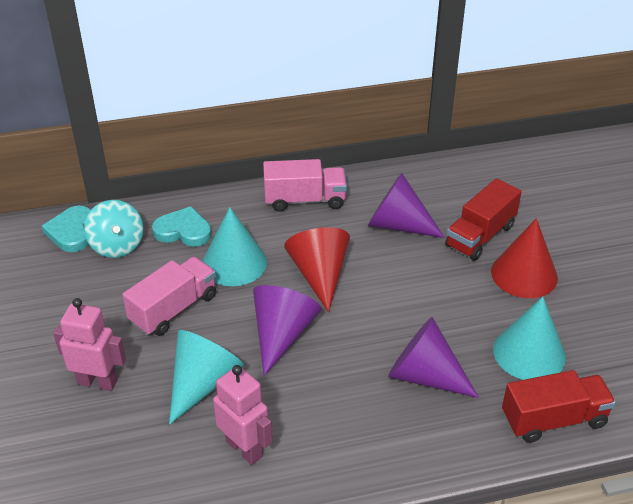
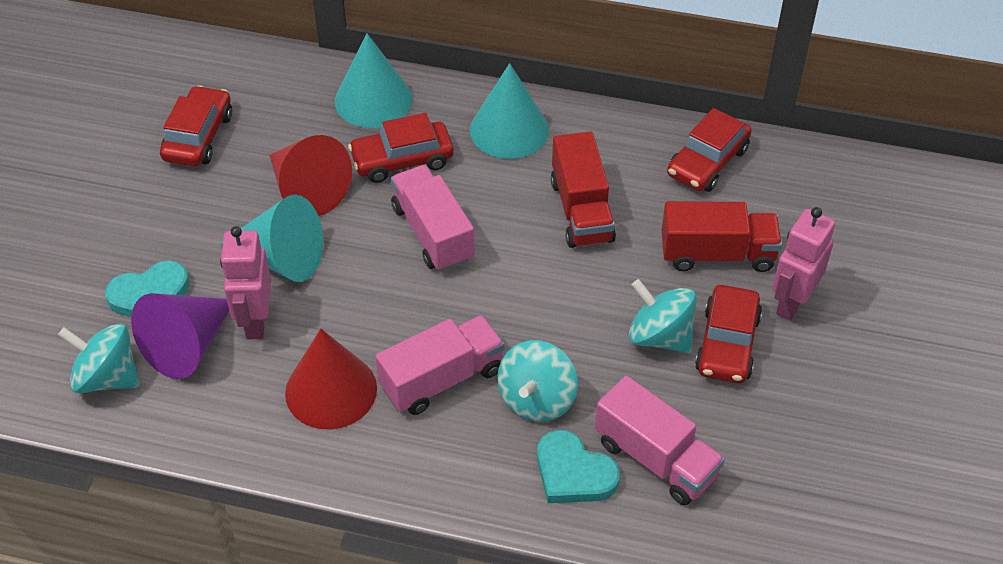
pink truck: 2 -> 3
purple cone: 3 -> 1
red car: 0 -> 4
turquoise spinning top: 1 -> 3

